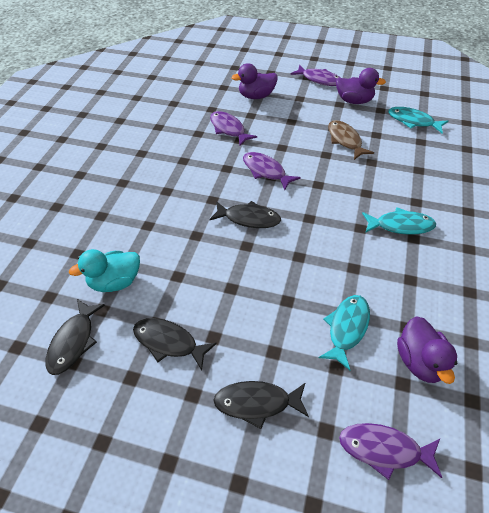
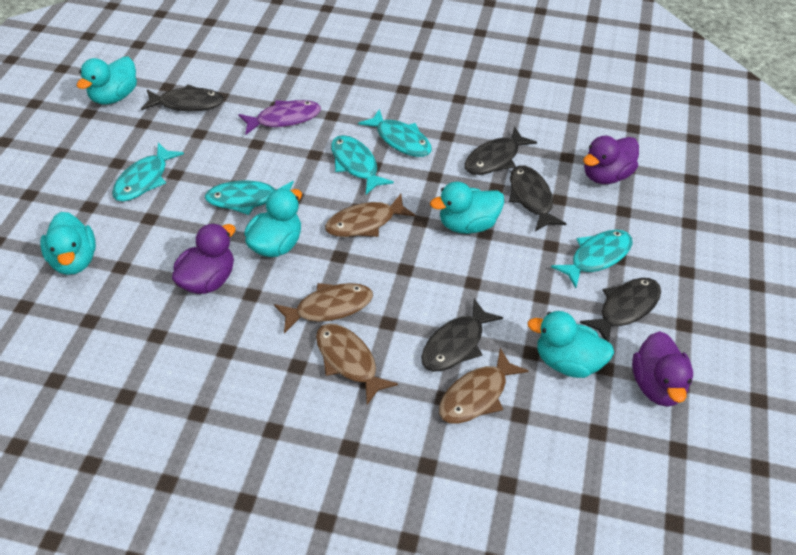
black fish: 4 -> 5
brown fish: 1 -> 4
purple fish: 4 -> 1
turquoise duck: 1 -> 5
turquoise fish: 3 -> 5

